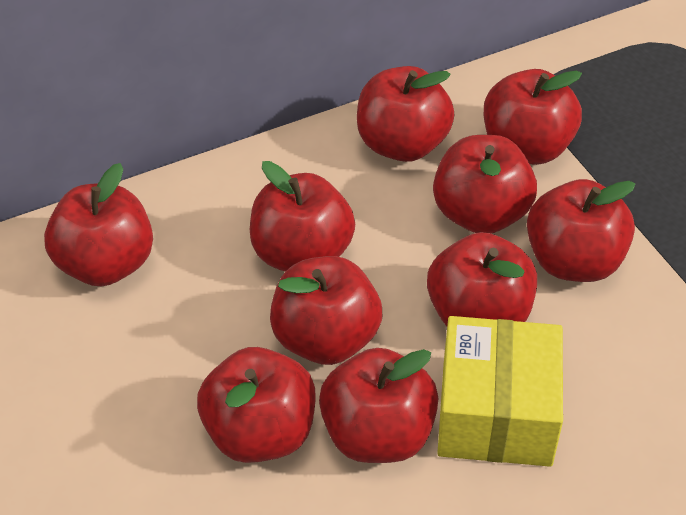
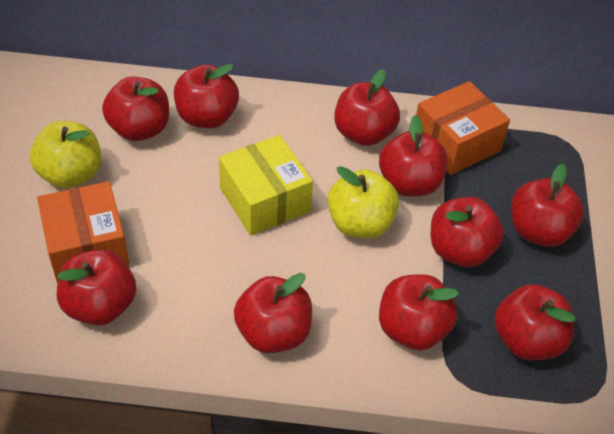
orange box: 0 -> 2
yellow apple: 0 -> 2

